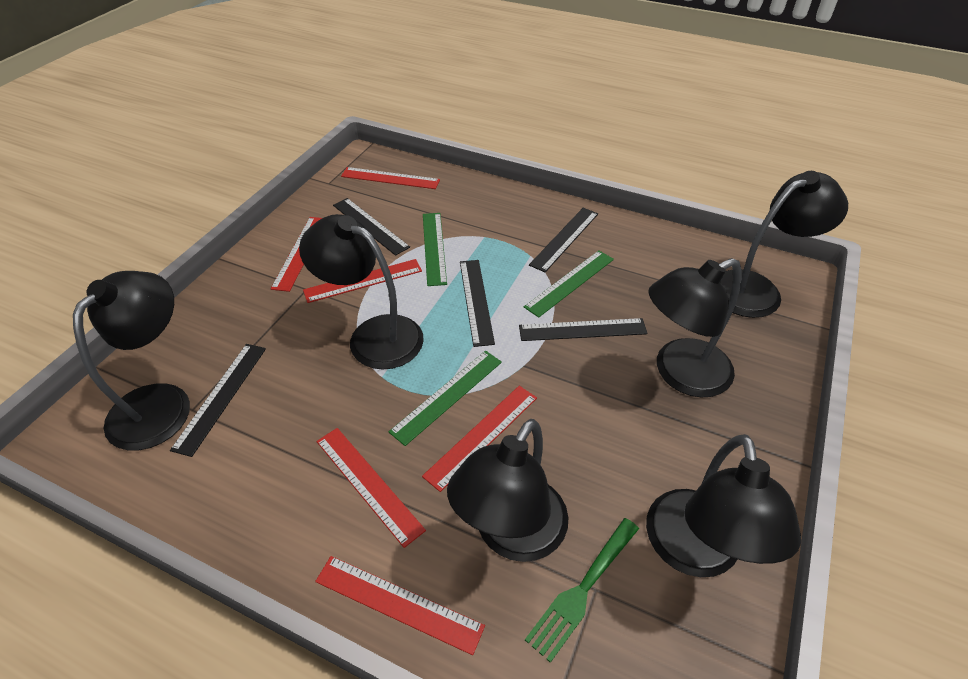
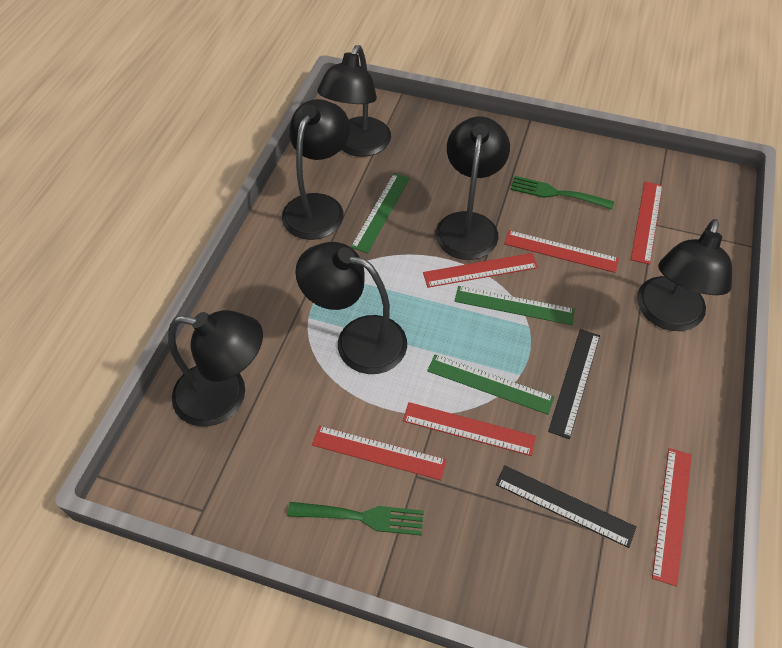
black ruler: 5 -> 2
green fork: 1 -> 2

